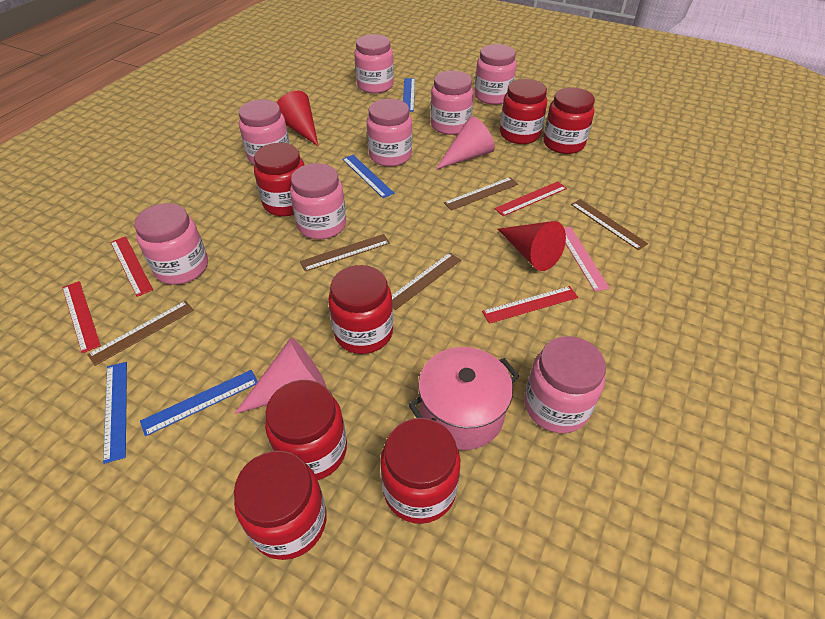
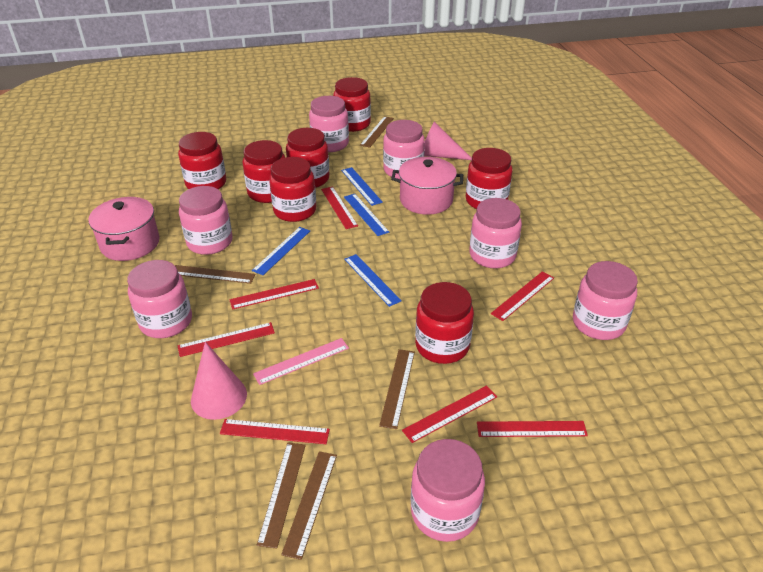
pink jar: 8 -> 7
pink pot: 1 -> 2
red cone: 2 -> 0
red ruler: 4 -> 7

